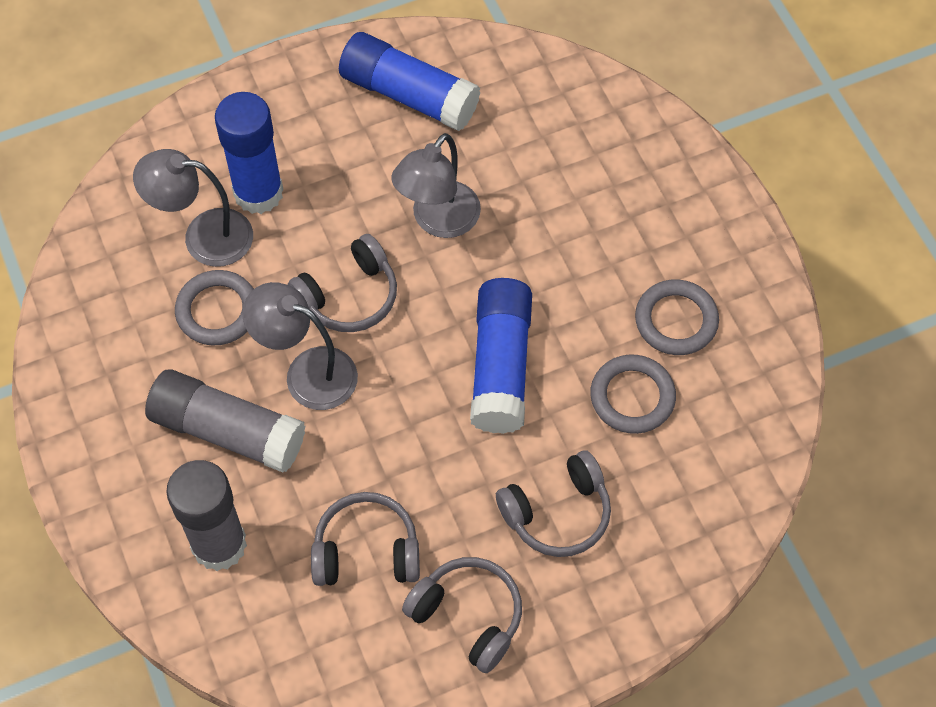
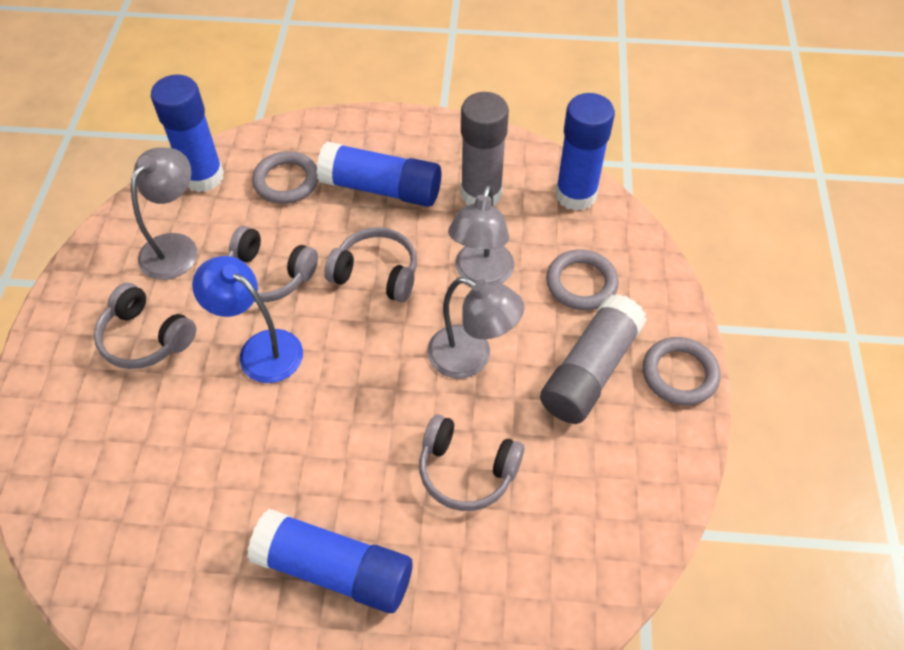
blue glue stick: 3 -> 4
blue lamp: 0 -> 1

